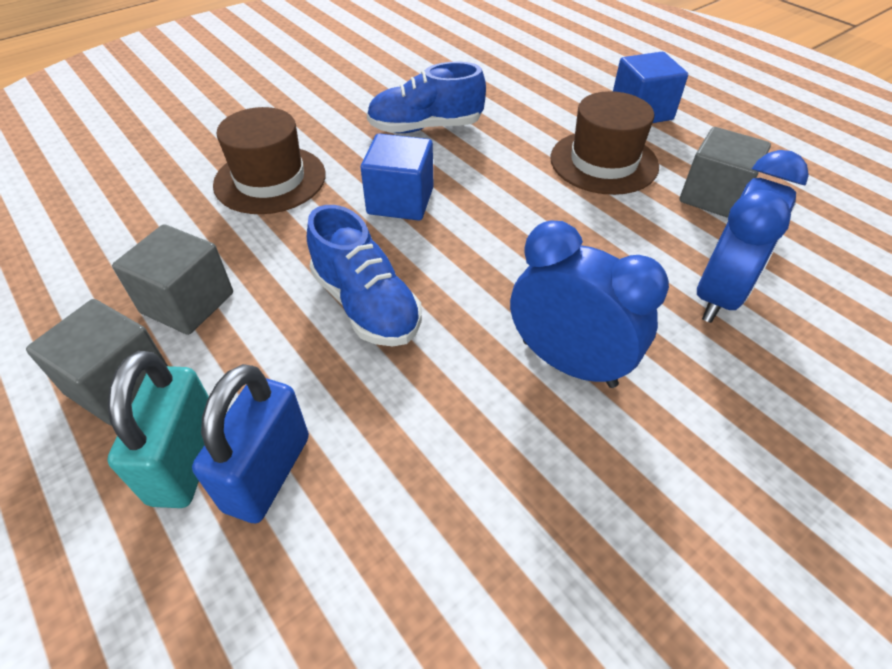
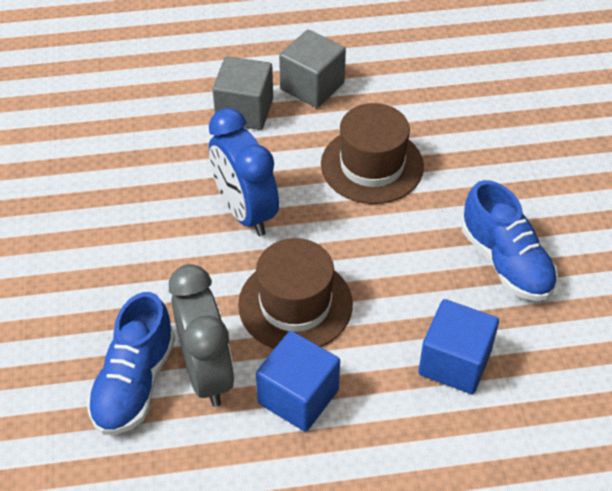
blue clock: 2 -> 1
blue padlock: 1 -> 0
grey clock: 0 -> 1
grey cube: 3 -> 2
turquoise padlock: 1 -> 0

